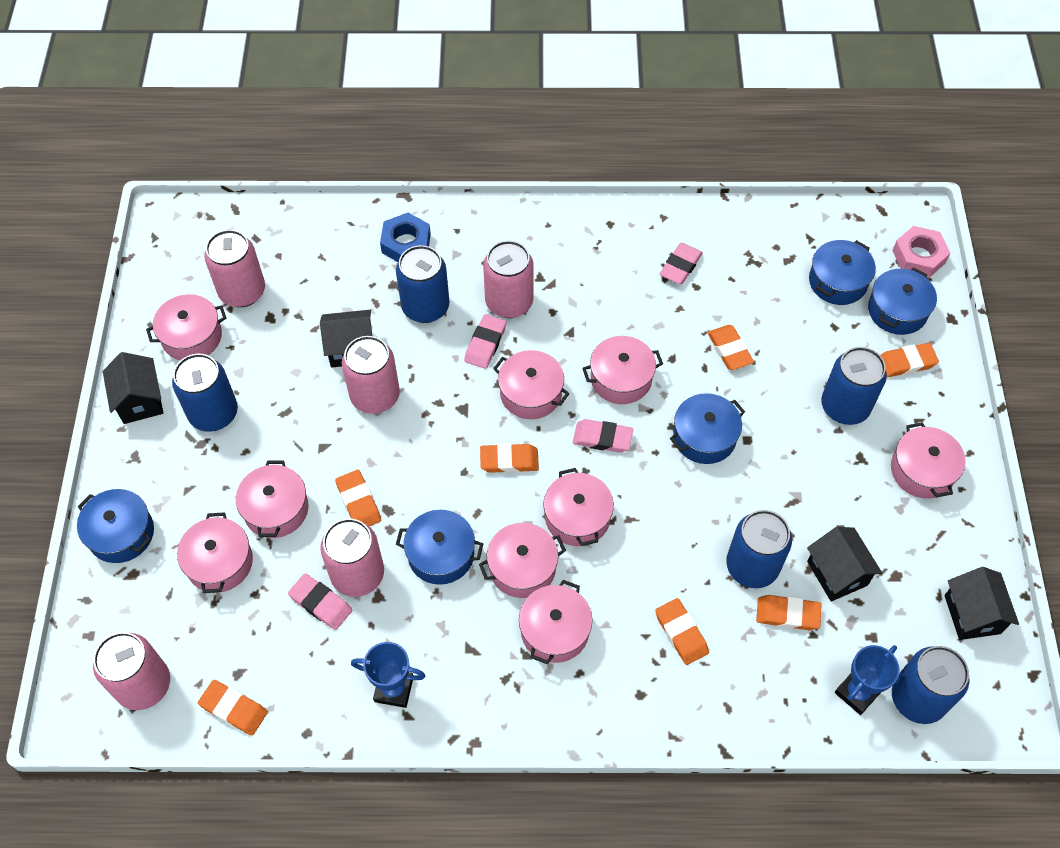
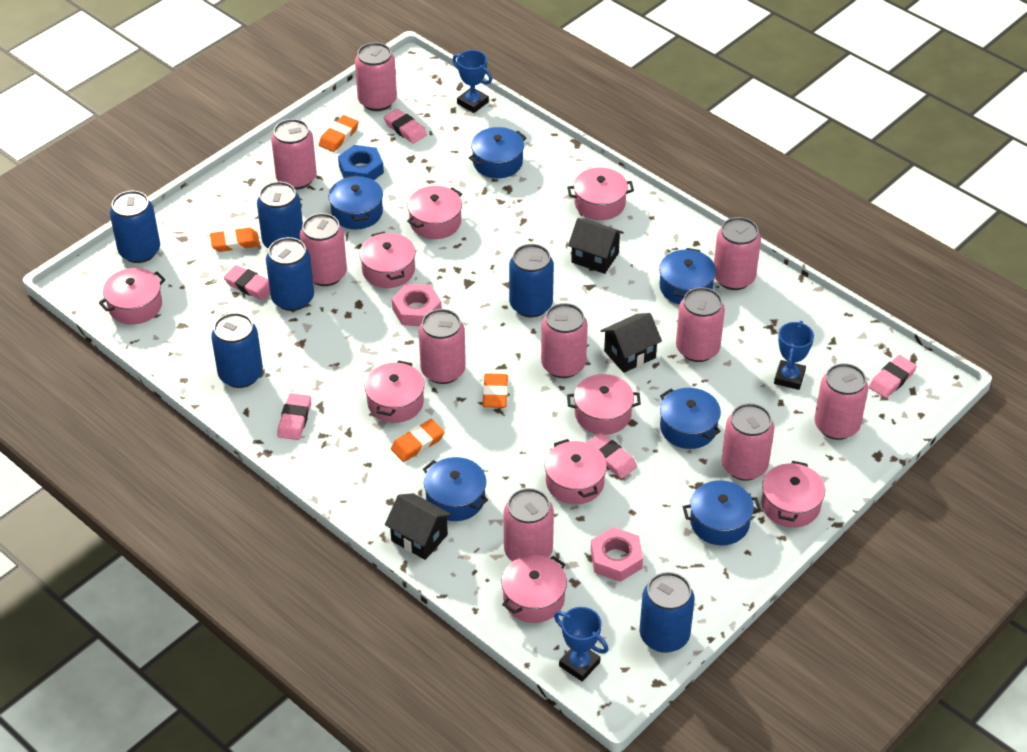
black house: 4 -> 3
blue can: 5 -> 6
blue pot: 5 -> 6
blue trophy: 2 -> 3
orange eraser: 7 -> 4
pink can: 5 -> 10
pink eraser: 4 -> 5
pink nut: 1 -> 2

